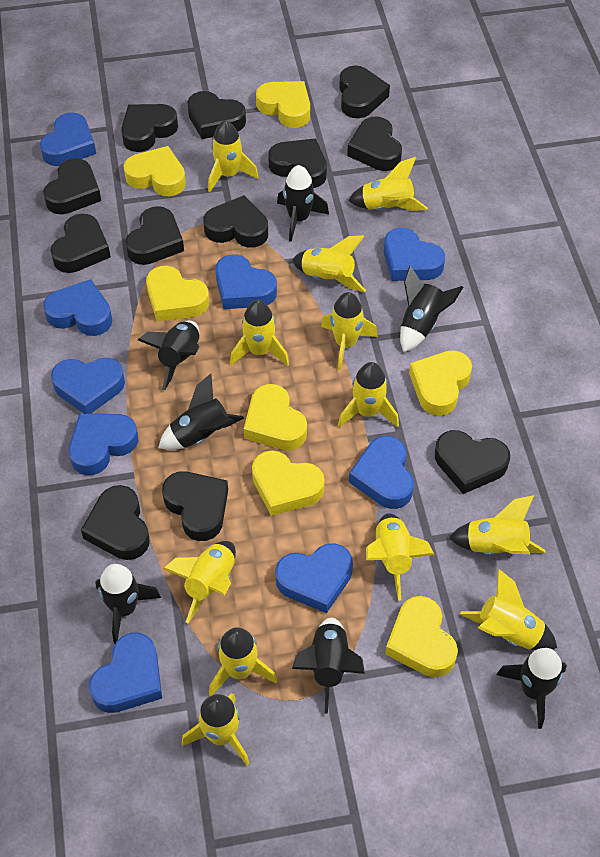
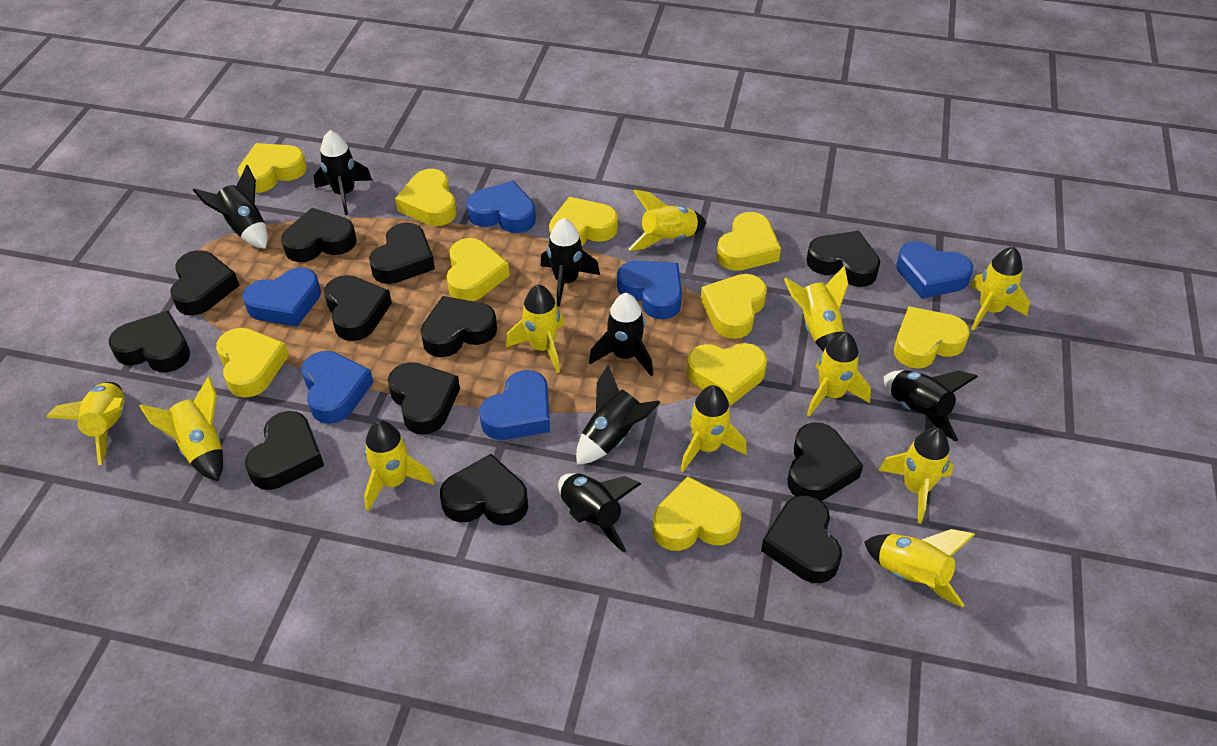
blue heart: 9 -> 6
yellow heart: 7 -> 10
yellow rocket: 12 -> 11

